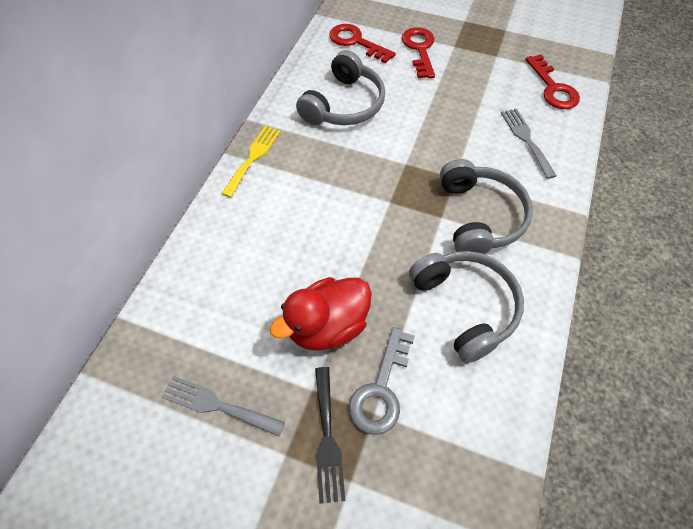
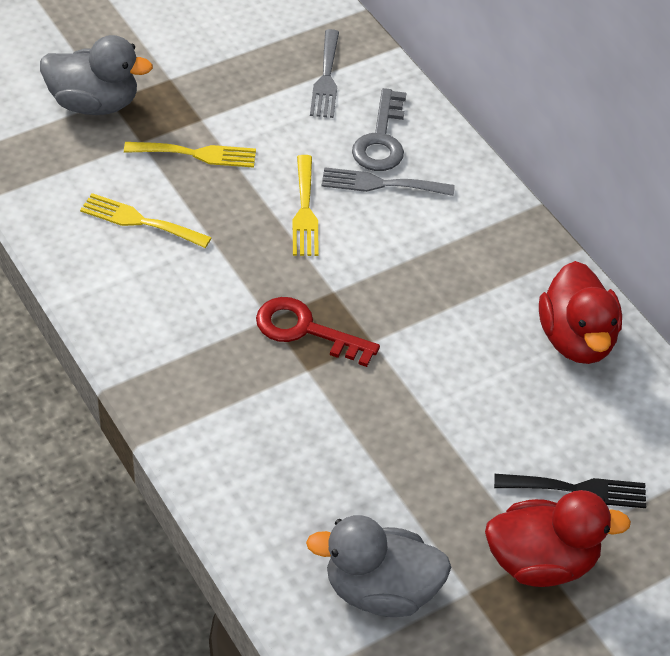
grey duck: 0 -> 2
grey headphones: 3 -> 0
red duck: 1 -> 2
red key: 3 -> 1
yellow fork: 1 -> 3

